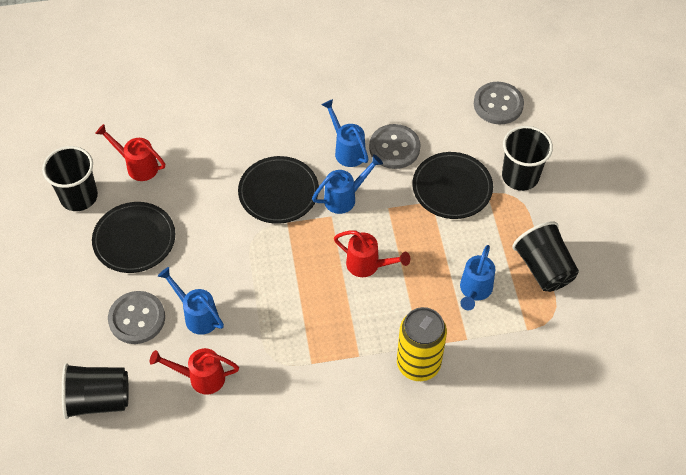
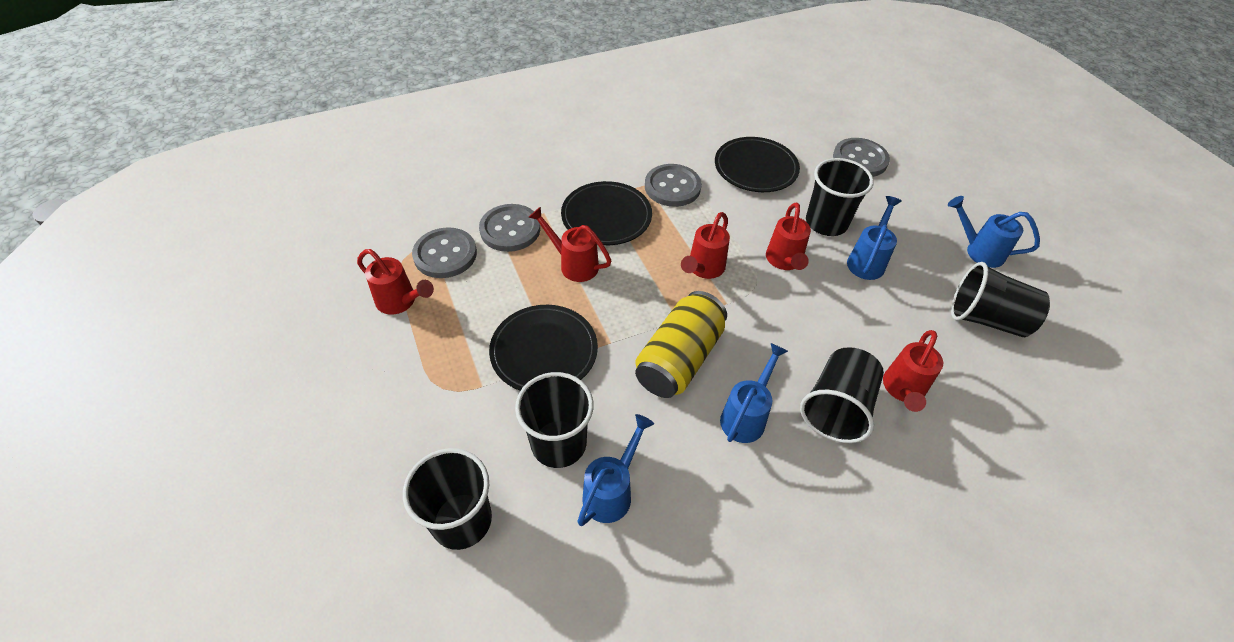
black cup: 4 -> 5
grey button: 3 -> 4
red watering can: 3 -> 5

